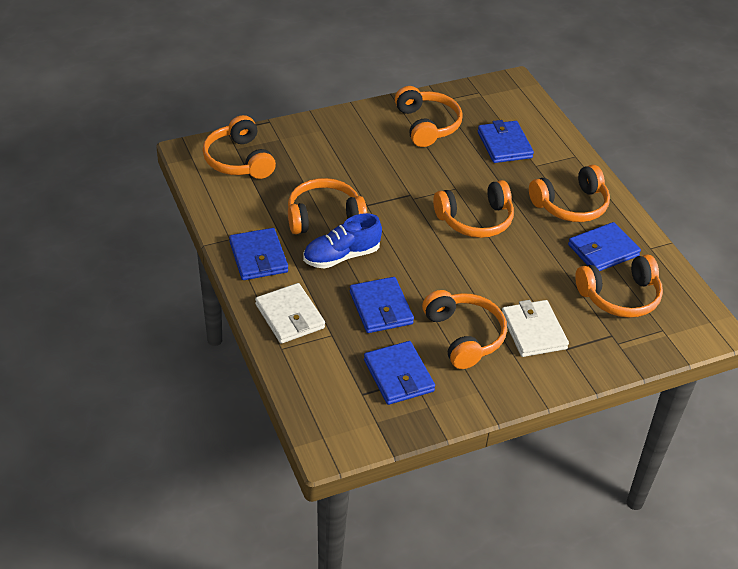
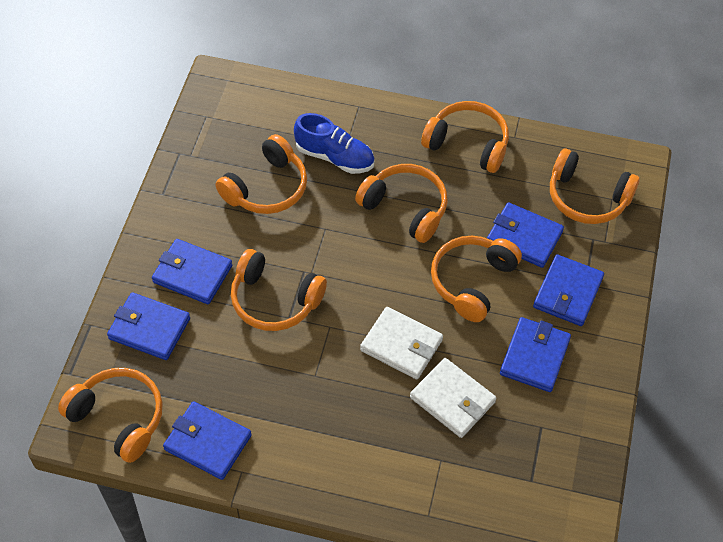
blue wallet: 5 -> 6

